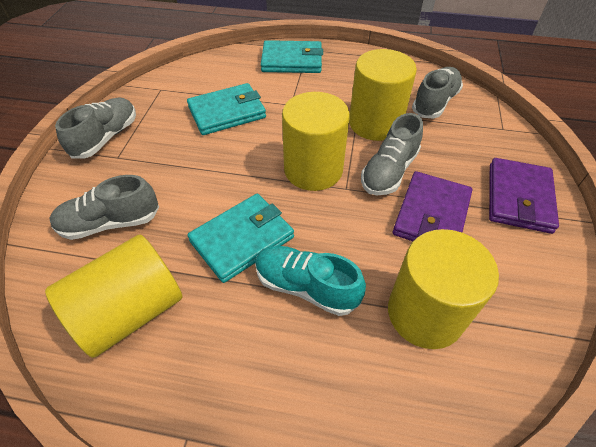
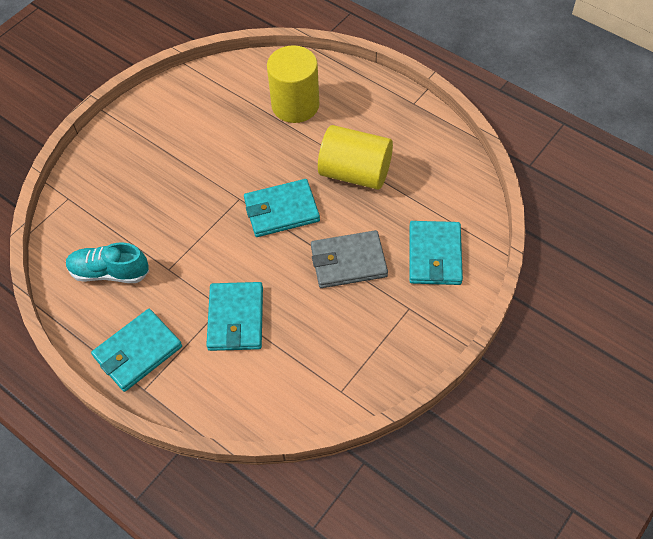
grey shoe: 4 -> 0
grey wallet: 0 -> 1
purple wallet: 2 -> 0
turquoise wallet: 3 -> 4
yellow cylinder: 4 -> 2

